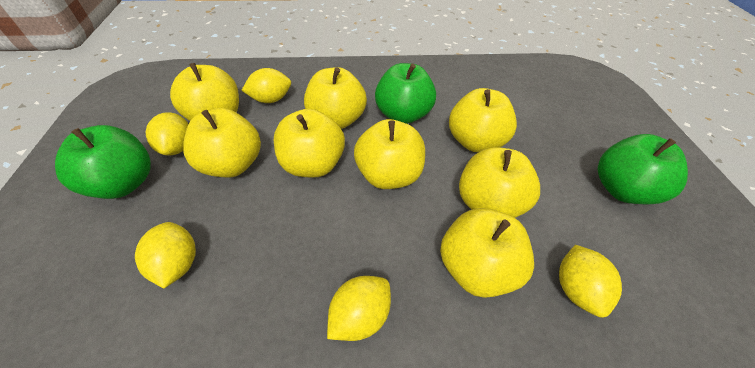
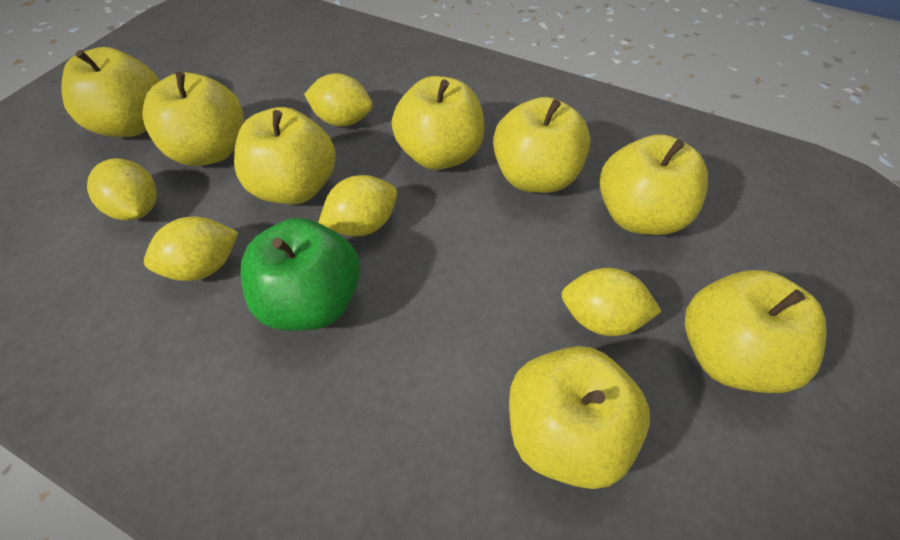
green apple: 3 -> 1

